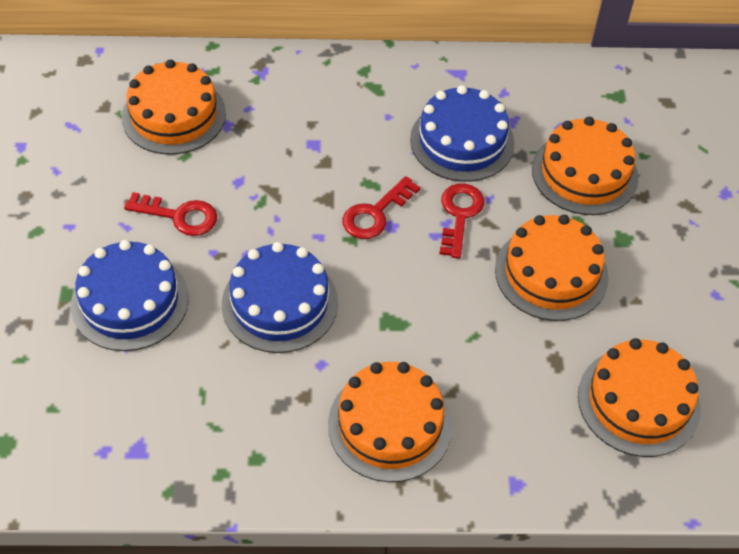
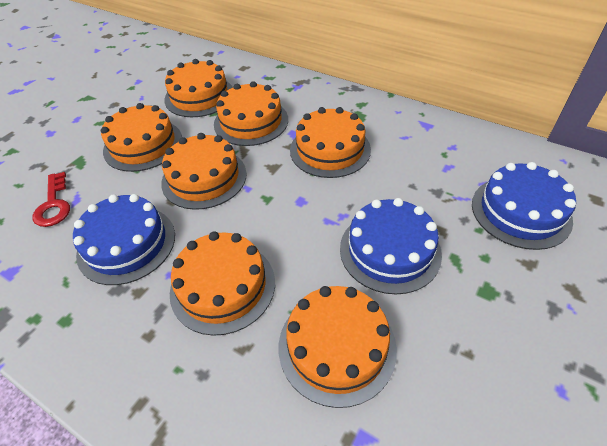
orange cake: 5 -> 7
red key: 3 -> 1

